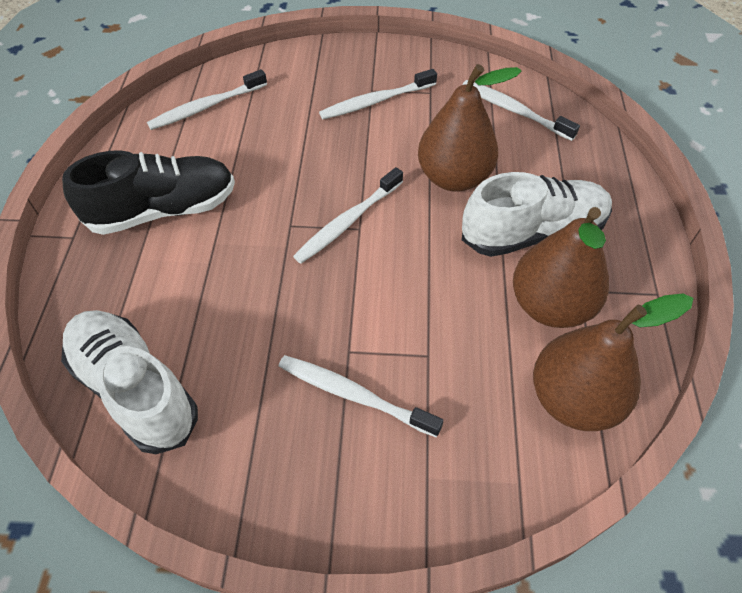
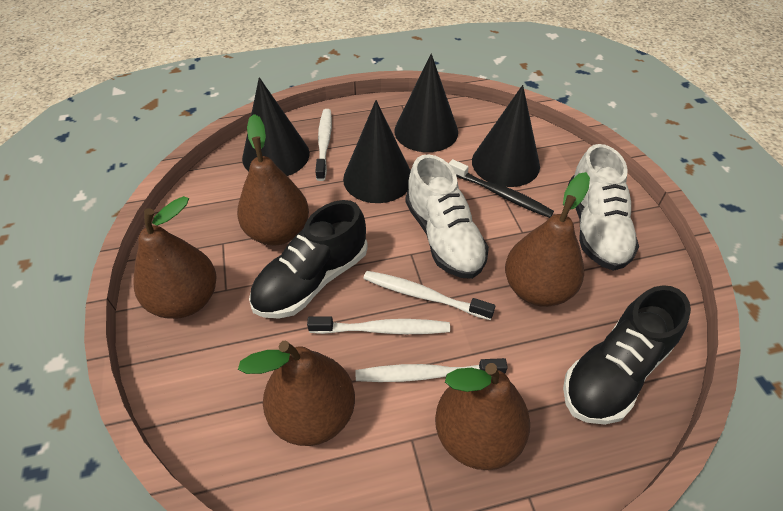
black cone: 0 -> 4
black shoe: 1 -> 2
black toothbrush: 0 -> 1
brown pear: 3 -> 5
white toothbrush: 5 -> 4

